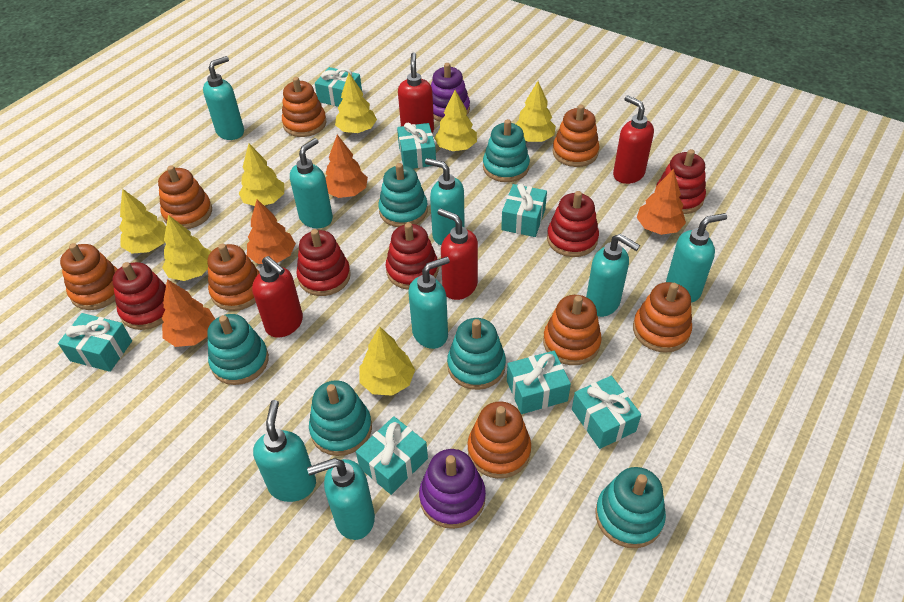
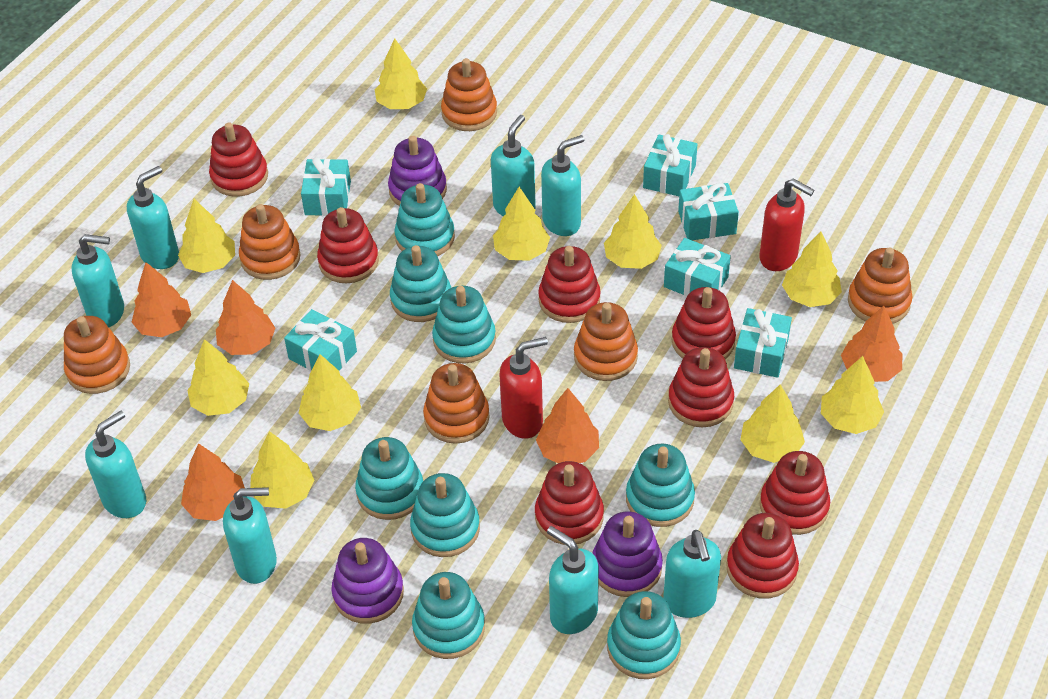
orange stacking toy: 8 -> 6
orange tree: 4 -> 5
purple stacking toy: 2 -> 3
red soap dispenser: 4 -> 2
red stacking toy: 5 -> 8
turquoise gift: 7 -> 6
turquoise stacking toy: 6 -> 8
yellow tree: 7 -> 10

